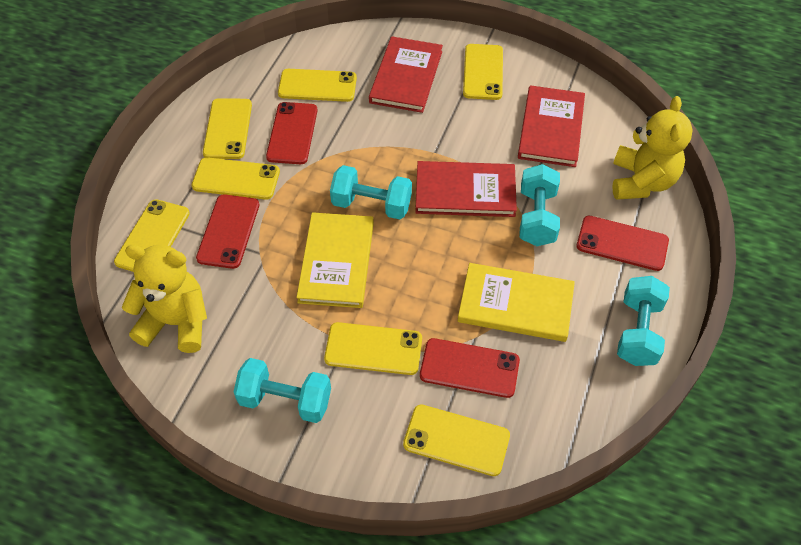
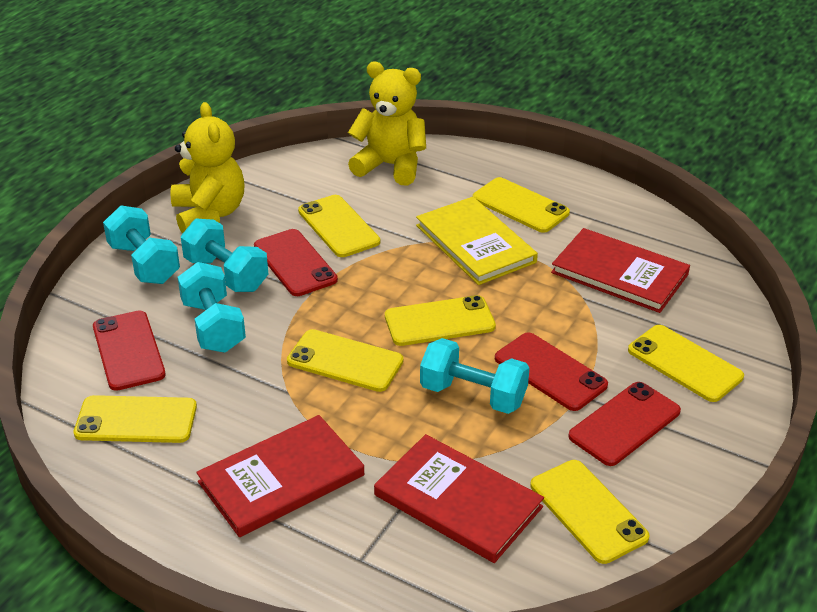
yellow book: 2 -> 1

